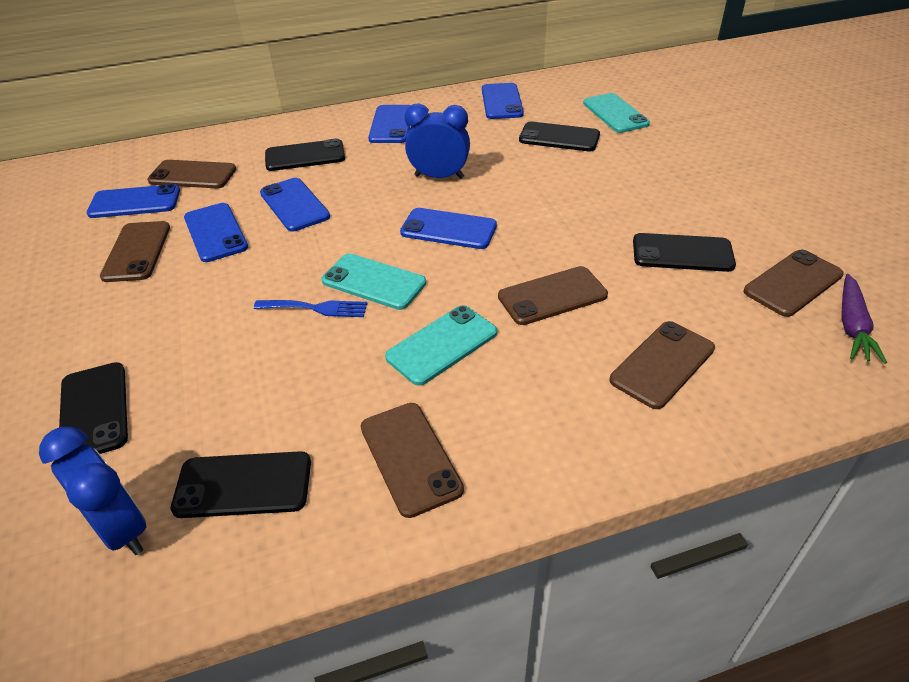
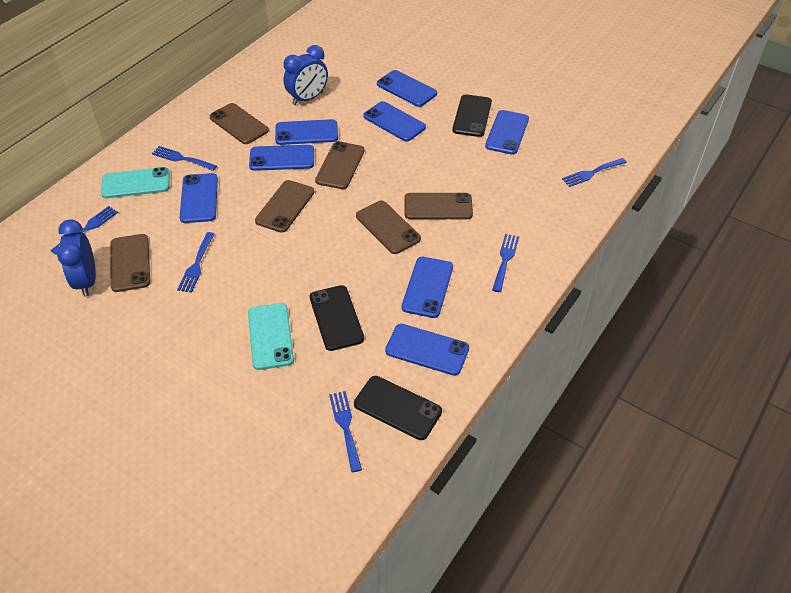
black phone: 5 -> 3
blue fork: 1 -> 6
blue phone: 6 -> 8
purple carrot: 1 -> 0
turquoise phone: 3 -> 2

